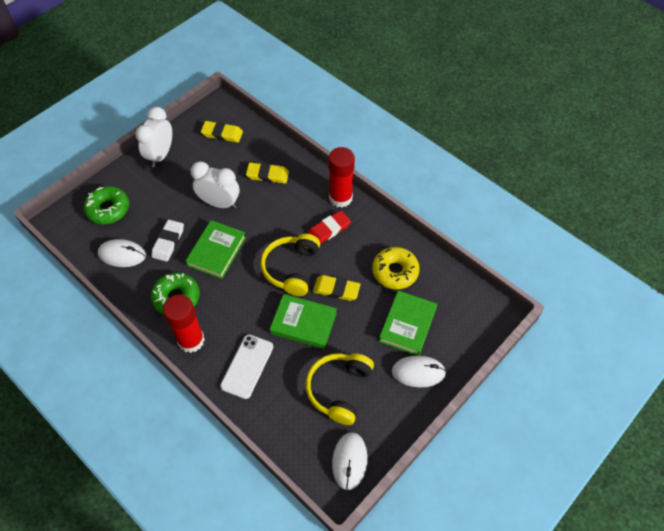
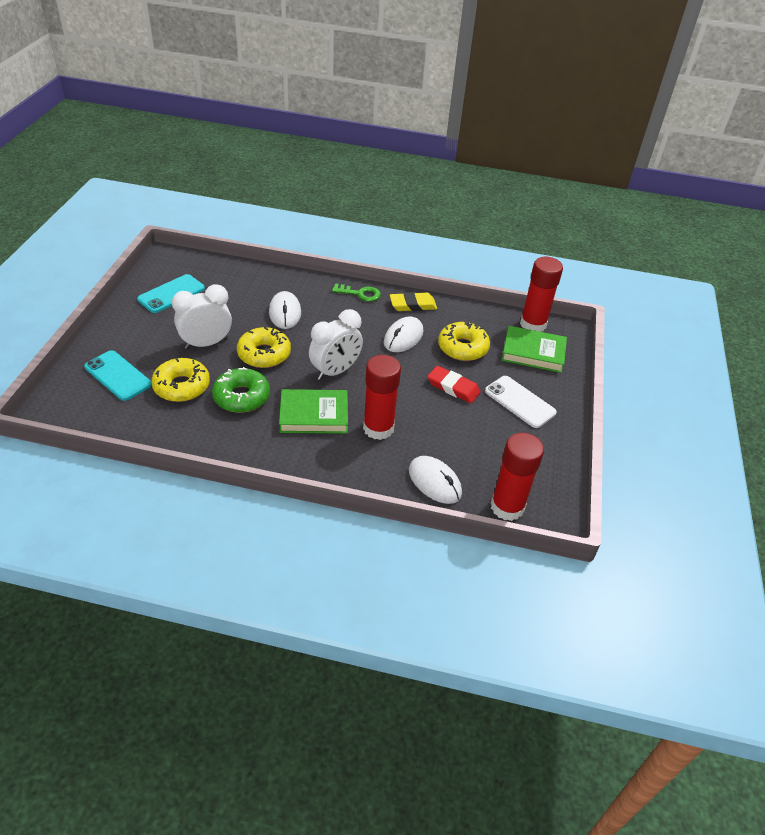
green book: 3 -> 2
green donut: 2 -> 1
green key: 0 -> 1
red glue stick: 2 -> 3
turquoise phone: 0 -> 2
white eraser: 1 -> 0
yellow donut: 1 -> 3
yellow eraser: 3 -> 1
yellow headphones: 2 -> 0

